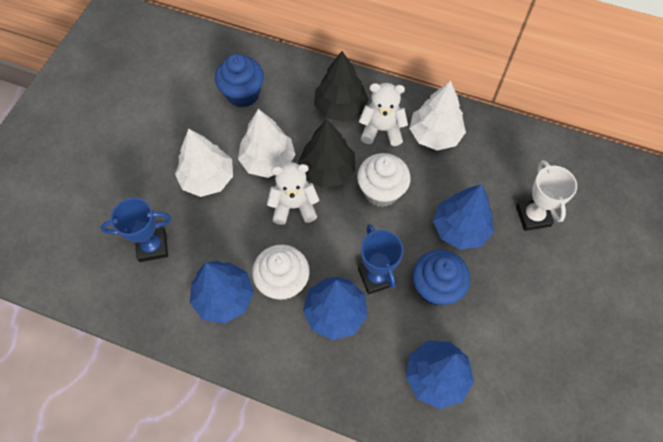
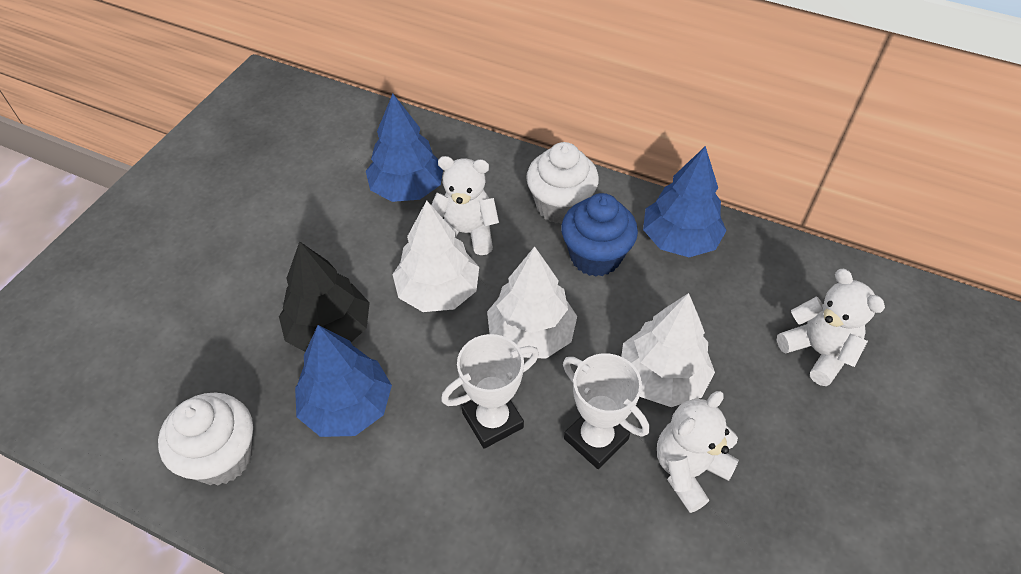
black tree: 2 -> 1
blue cupcake: 2 -> 1
blue tree: 4 -> 3
blue trophy: 2 -> 0
white teddy bear: 2 -> 3
white trophy: 1 -> 2

